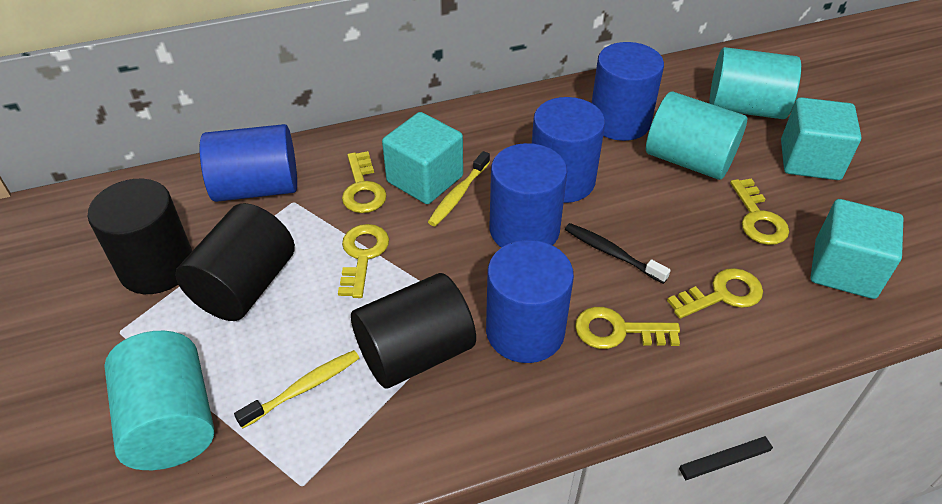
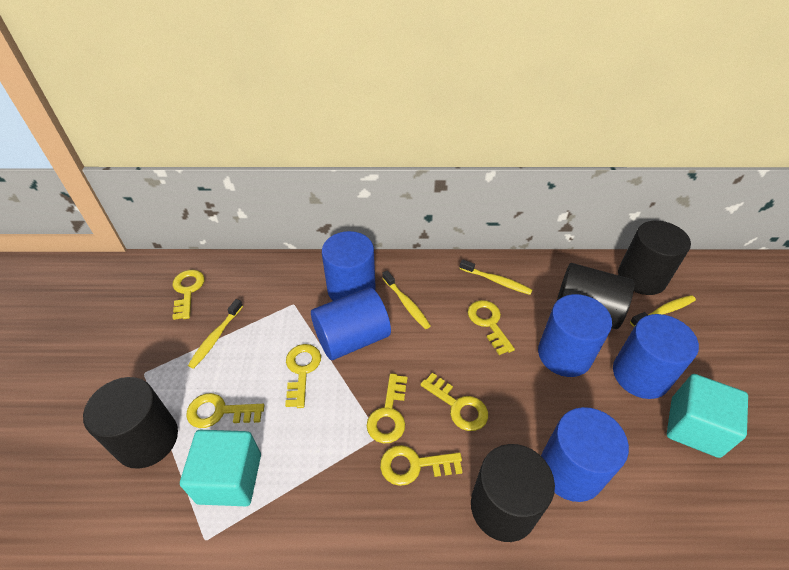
black cylinder: 3 -> 4
black toothbrush: 1 -> 0
turquoise cube: 3 -> 2
turquoise cylinder: 3 -> 0
yellow key: 5 -> 7
yellow toothbrush: 2 -> 4

